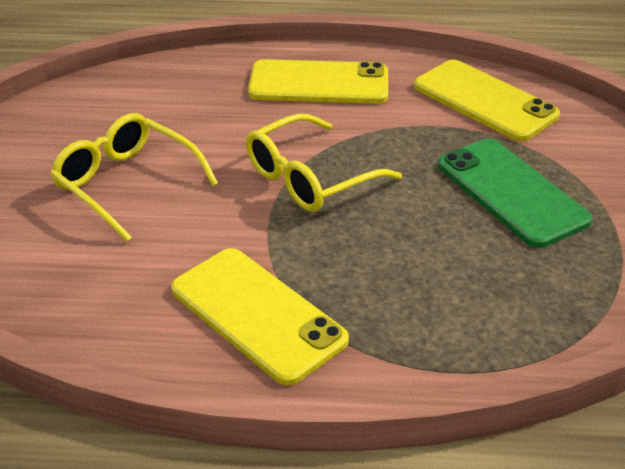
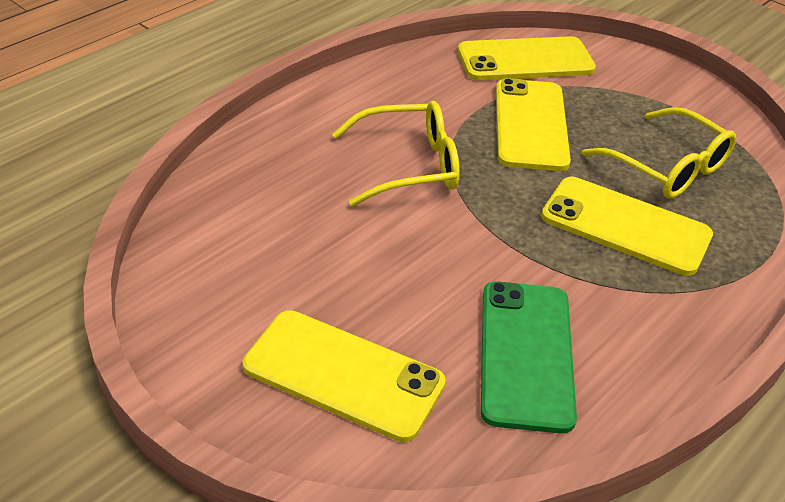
yellow phone: 3 -> 4

